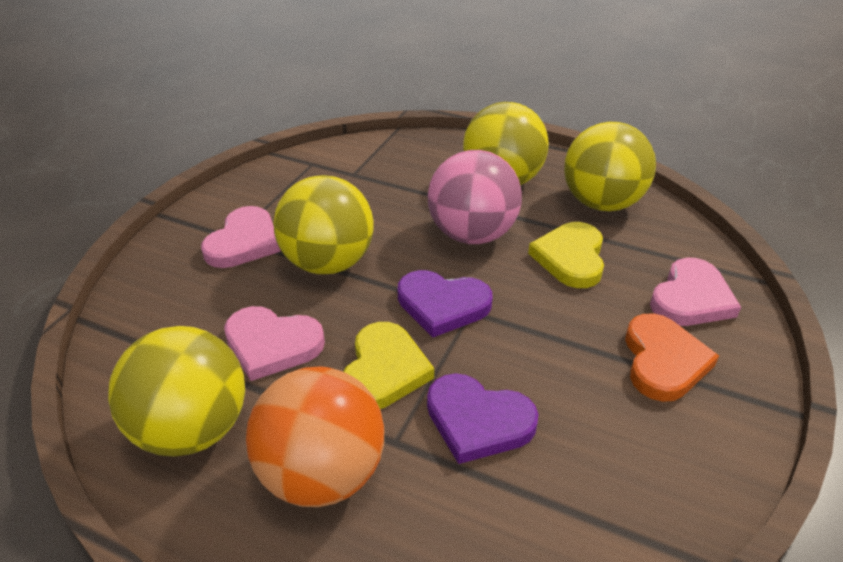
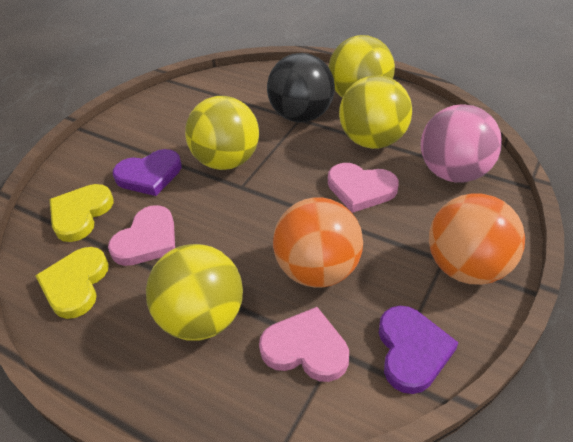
black ball: 0 -> 1
orange ball: 1 -> 2
orange heart: 1 -> 0

